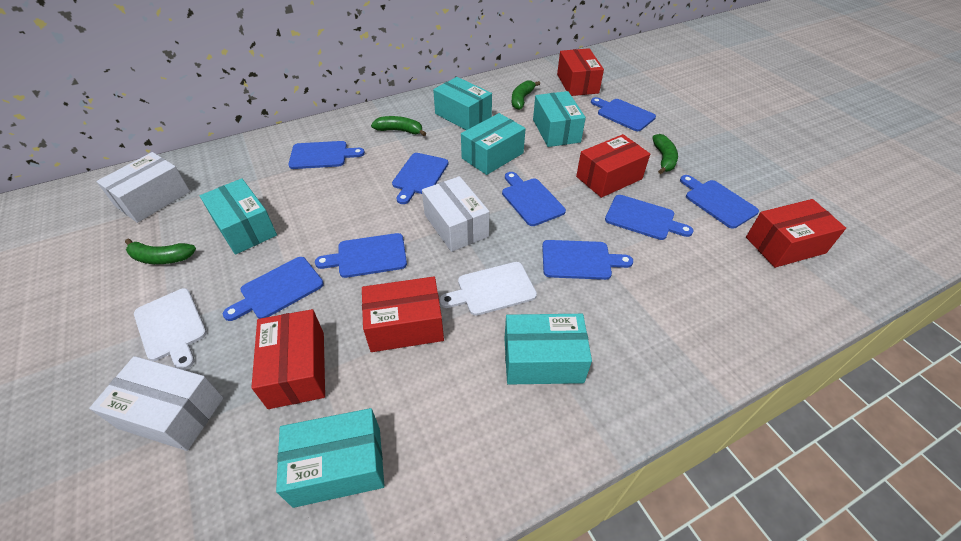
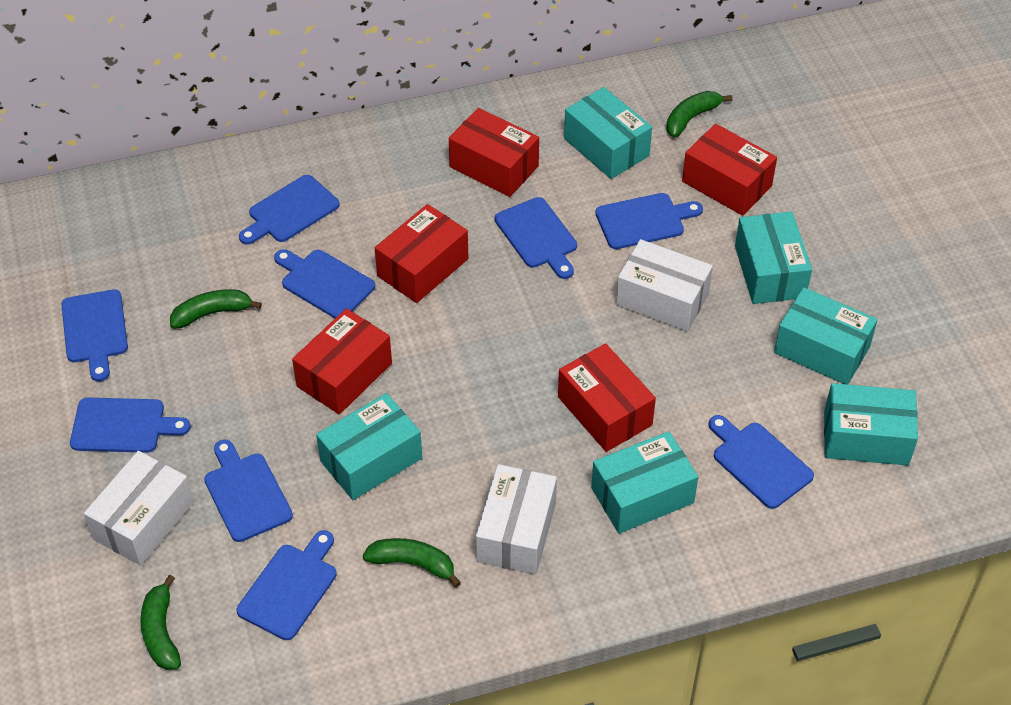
white cutting board: 2 -> 0

